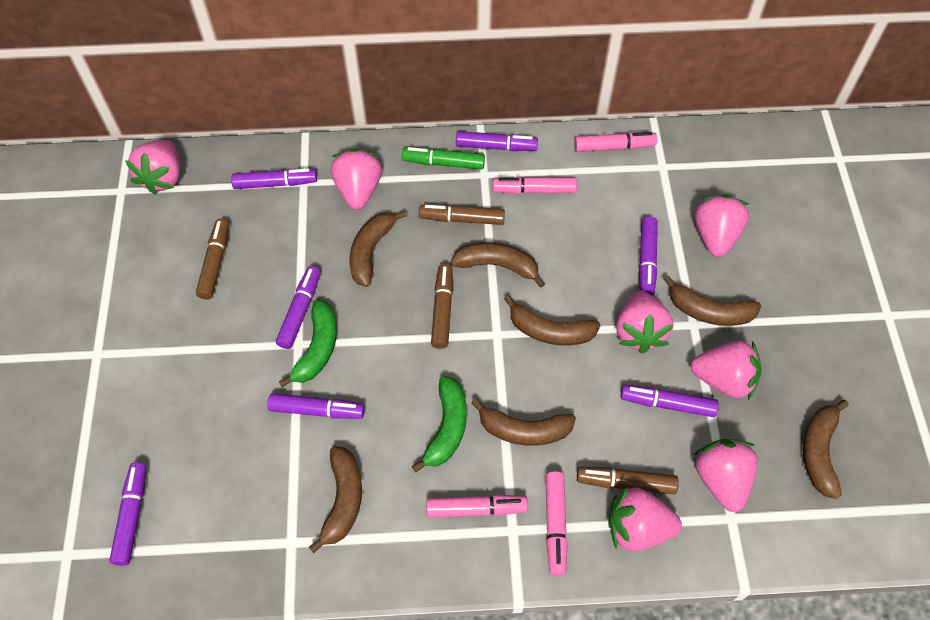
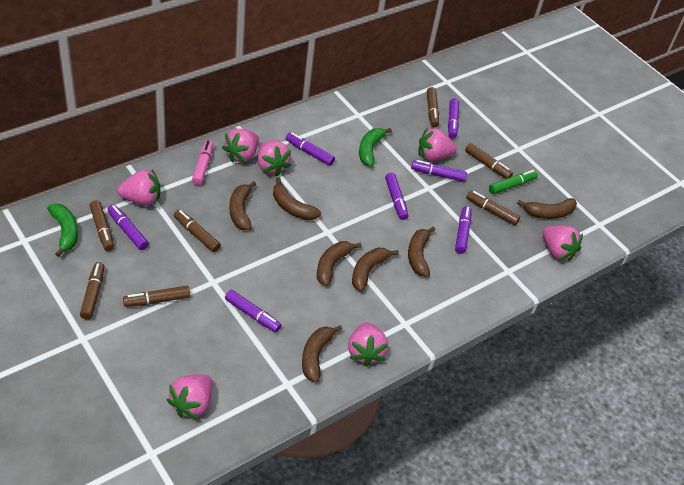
brown marker: 4 -> 7
pink marker: 4 -> 1

